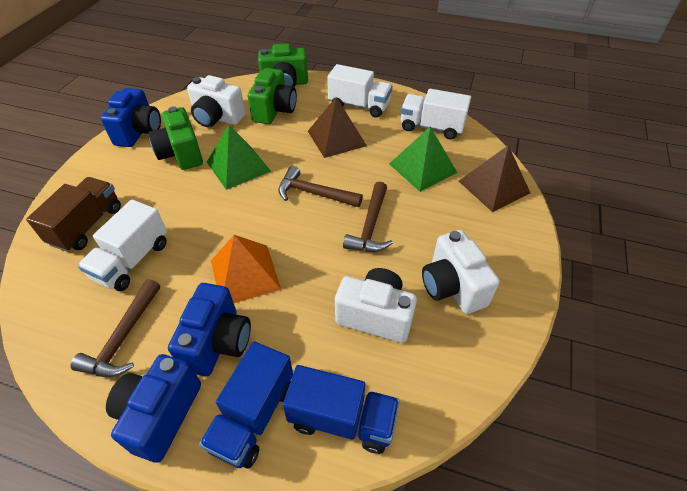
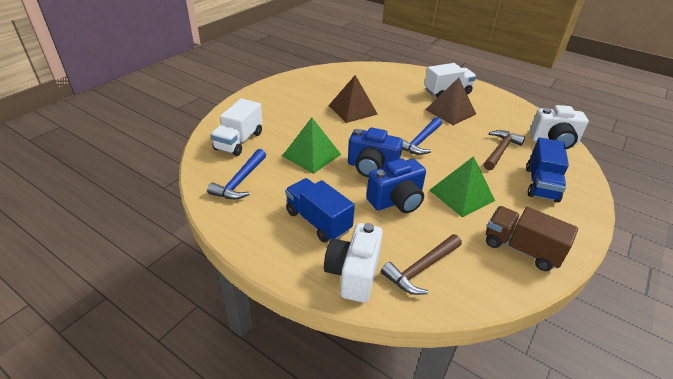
blue camera: 3 -> 2
blue hammer: 0 -> 2
brown hammer: 3 -> 2
green camera: 3 -> 0
orange pyramid: 1 -> 0
white camera: 3 -> 2
white truck: 3 -> 2

